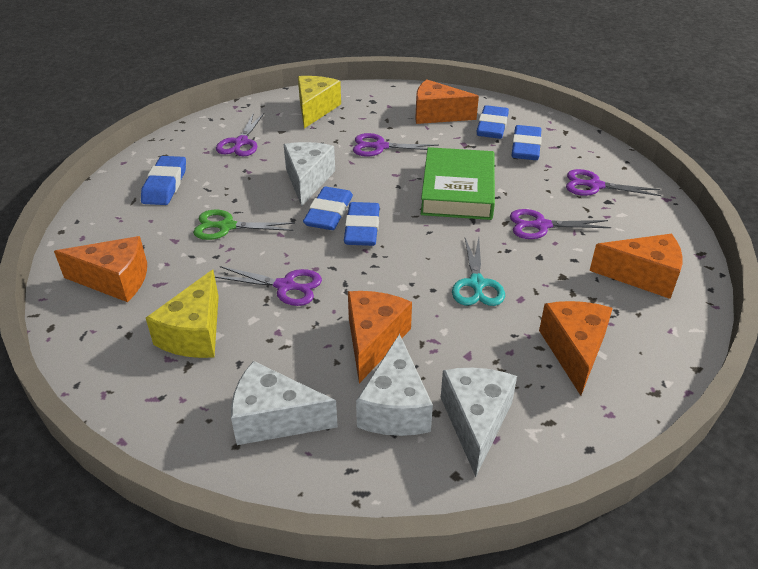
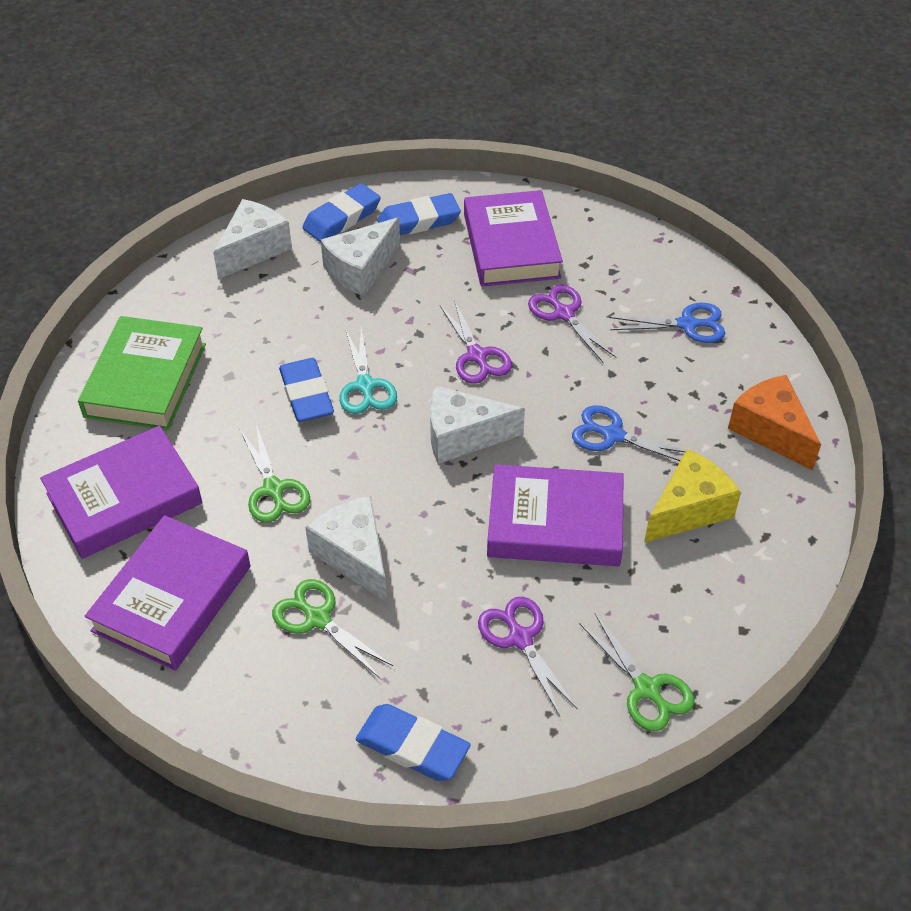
blue eraser: 5 -> 4
blue scissors: 0 -> 2
green scissors: 1 -> 3
orange cheese: 5 -> 1
purple book: 0 -> 4
purple scissors: 5 -> 3
yellow cheese: 2 -> 1

